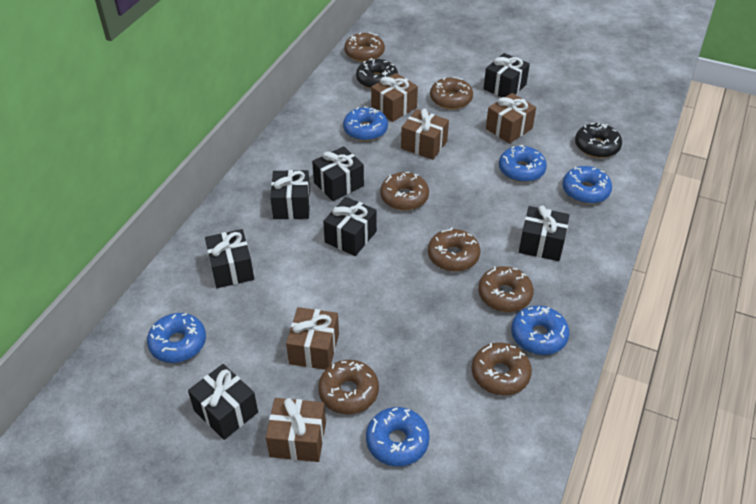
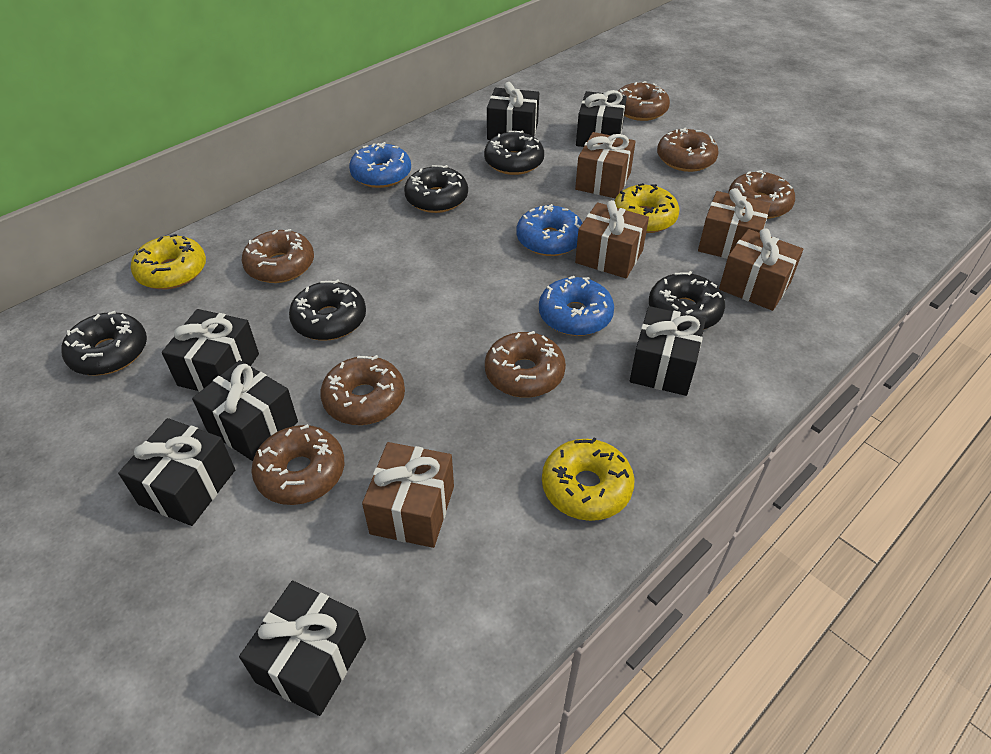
black donut: 2 -> 5
blue donut: 6 -> 3
yellow donut: 0 -> 3

